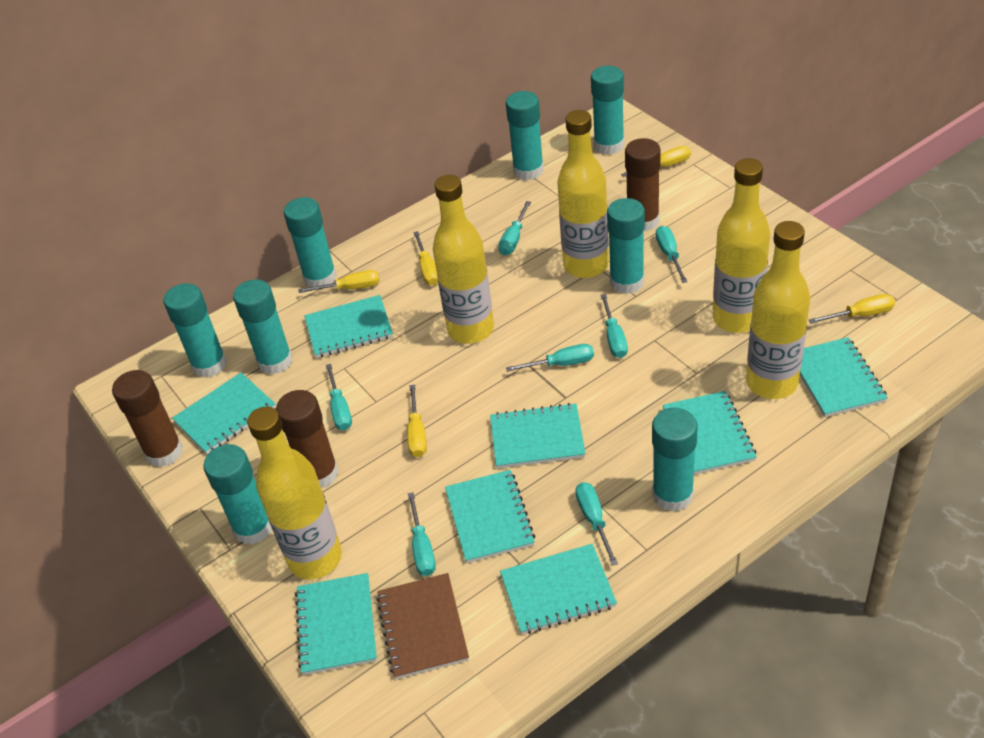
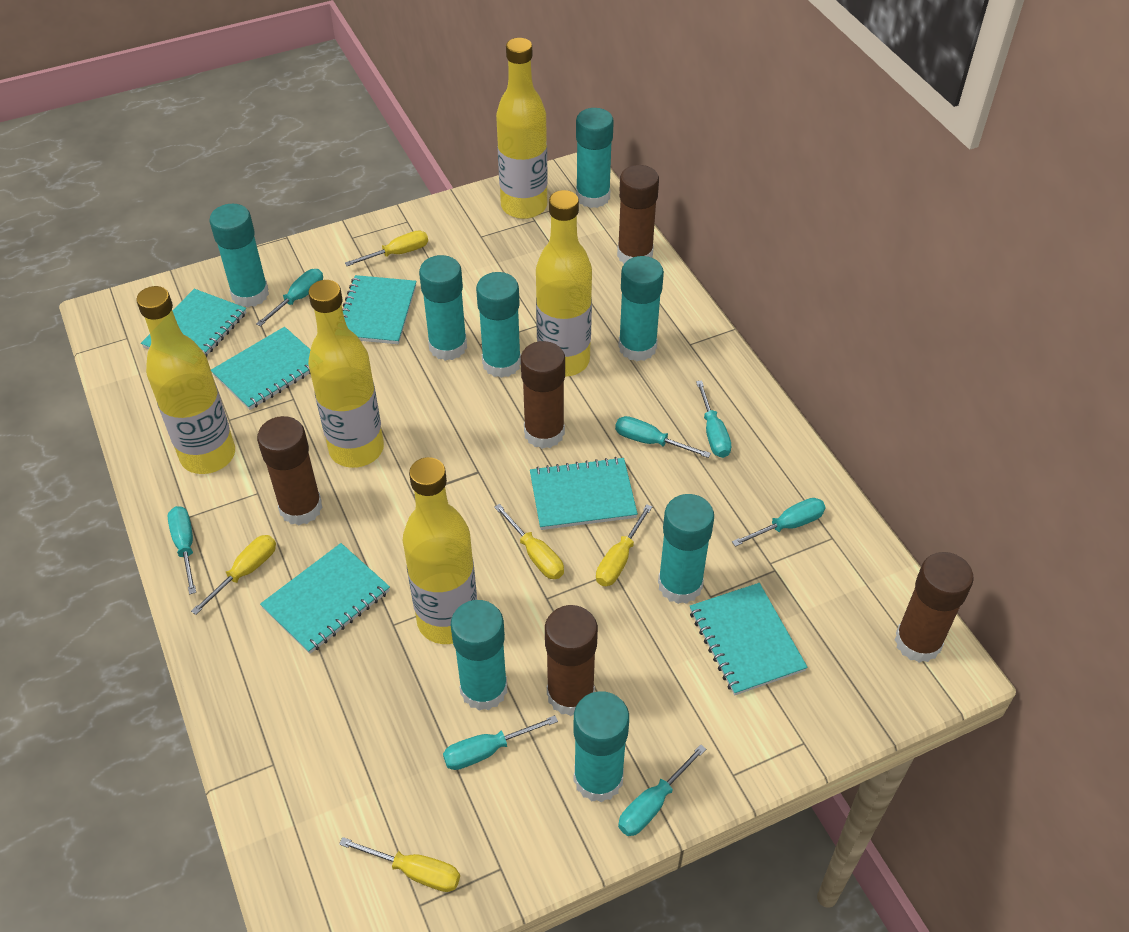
brown glue stick: 3 -> 5
brown notebook: 1 -> 0
turquoise notebook: 8 -> 6

